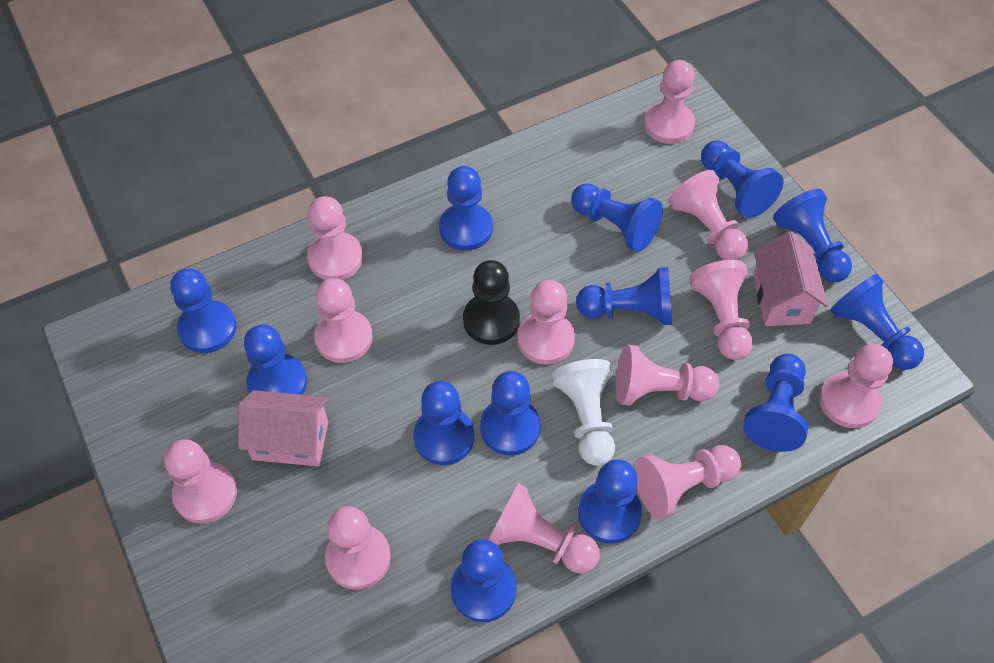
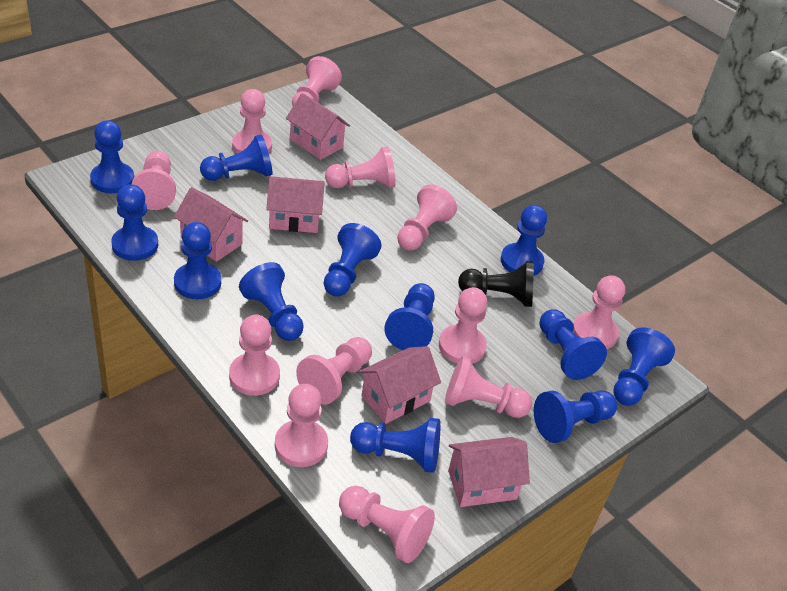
blue pawn: 13 -> 12
pink house: 2 -> 5
white pawn: 1 -> 0

